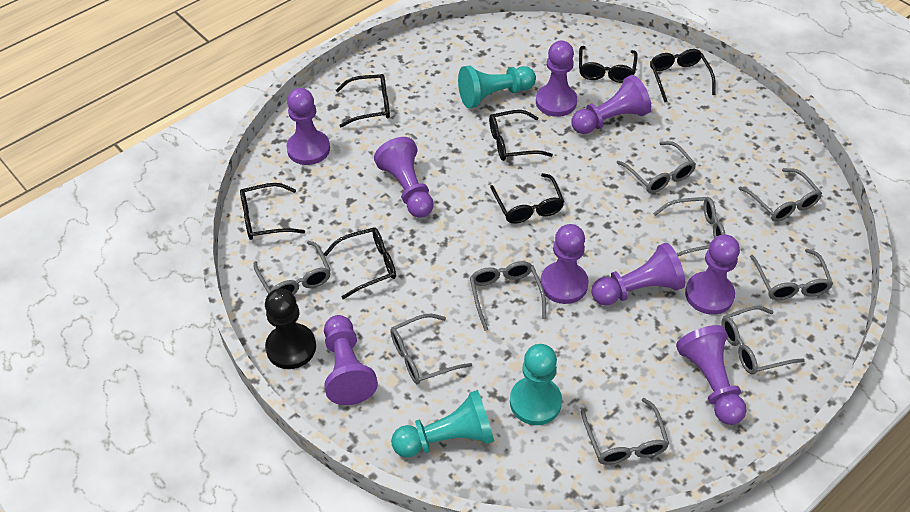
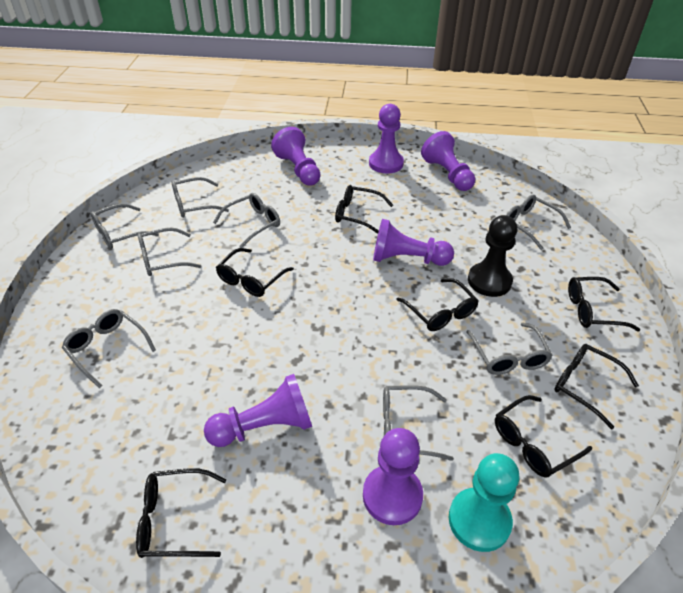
grey glasses: 9 -> 8
purple pawn: 9 -> 6
turquoise pawn: 3 -> 1

